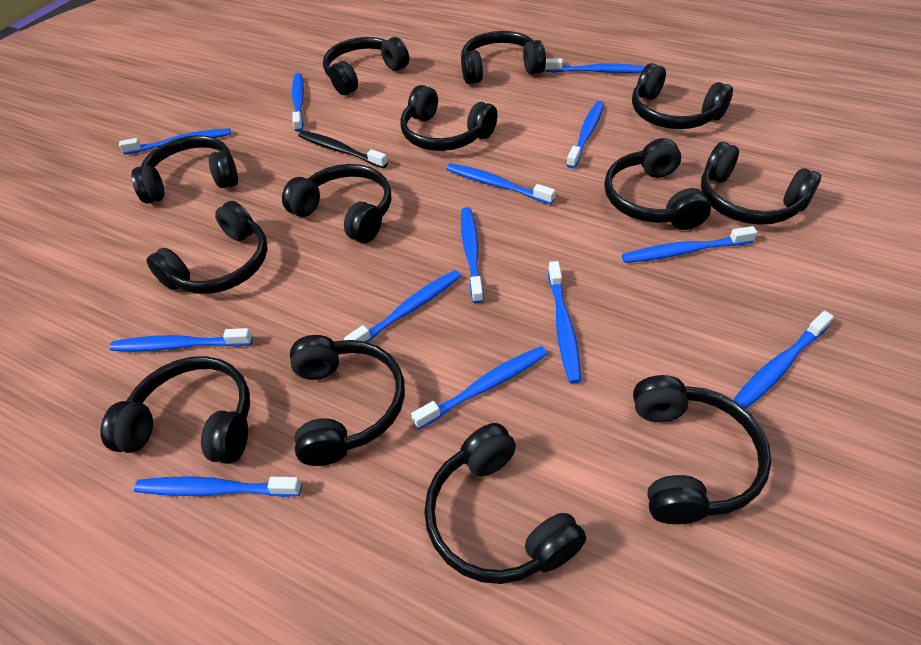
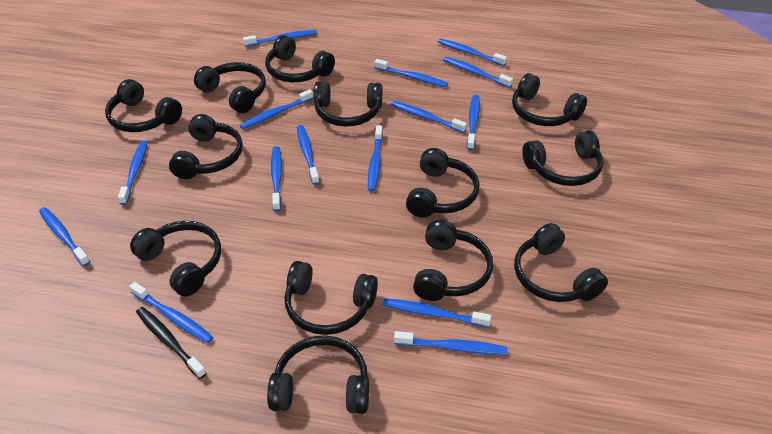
blue toothbrush: 13 -> 15

